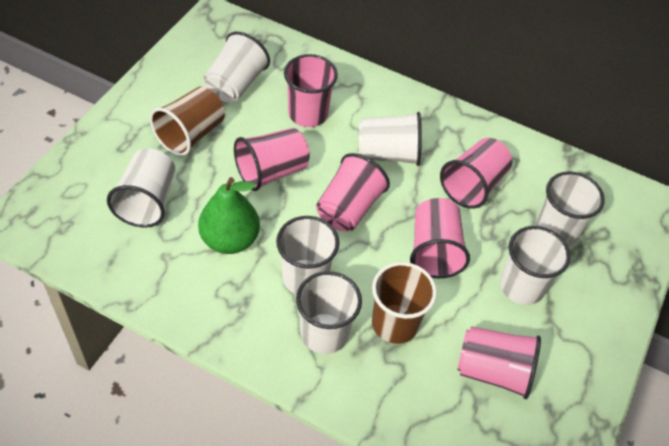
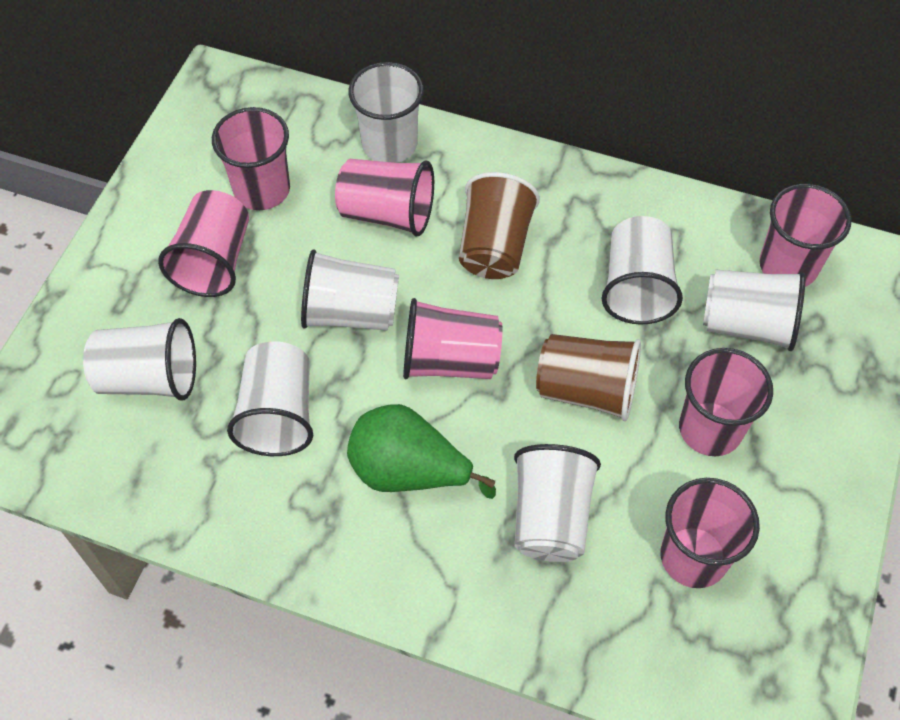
pink cup: 6 -> 7

